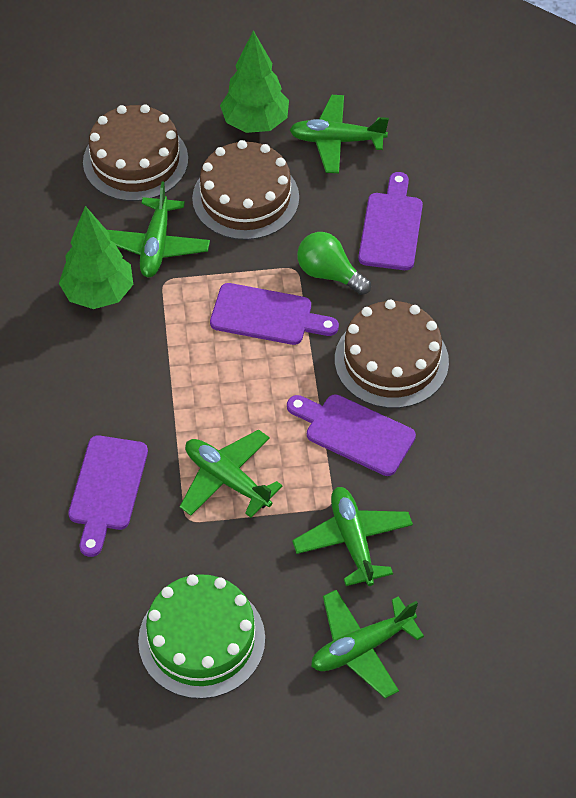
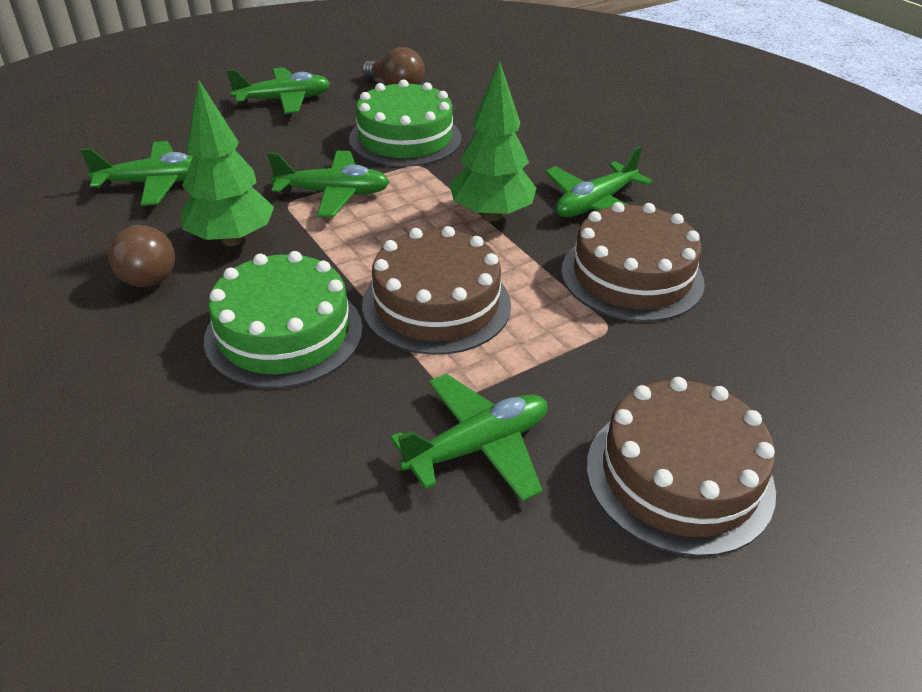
brown light bulb: 0 -> 2
green cake: 1 -> 2
green light bulb: 1 -> 0
purple cutting board: 4 -> 0

